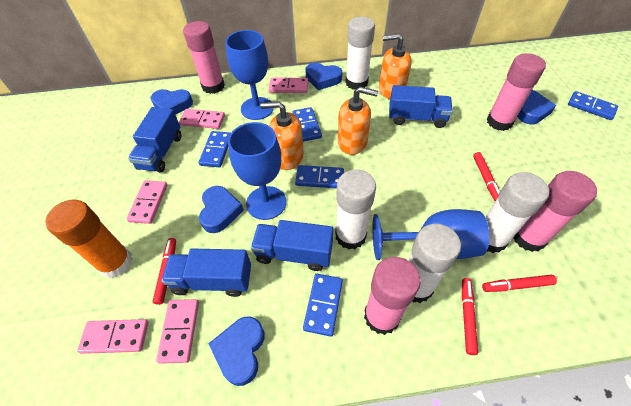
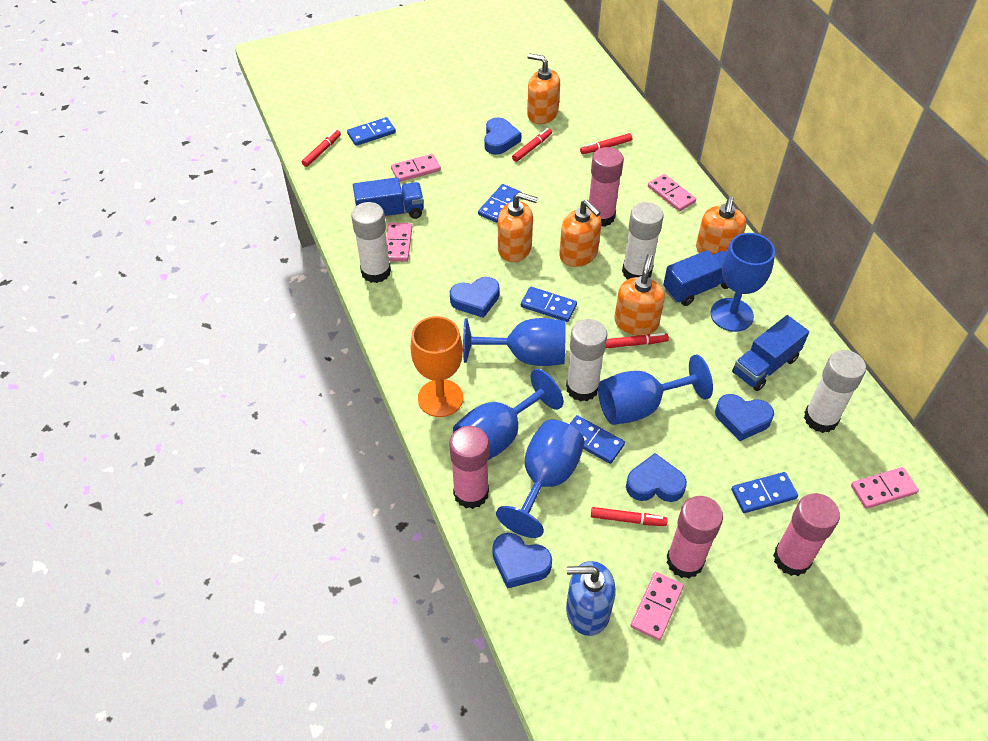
blue goblet: 3 -> 5
blue soap dispenser: 0 -> 1
blue truck: 4 -> 3
orange glue stick: 1 -> 0
orange goblet: 0 -> 1
orange soap dispenser: 3 -> 5
red marker: 4 -> 5

